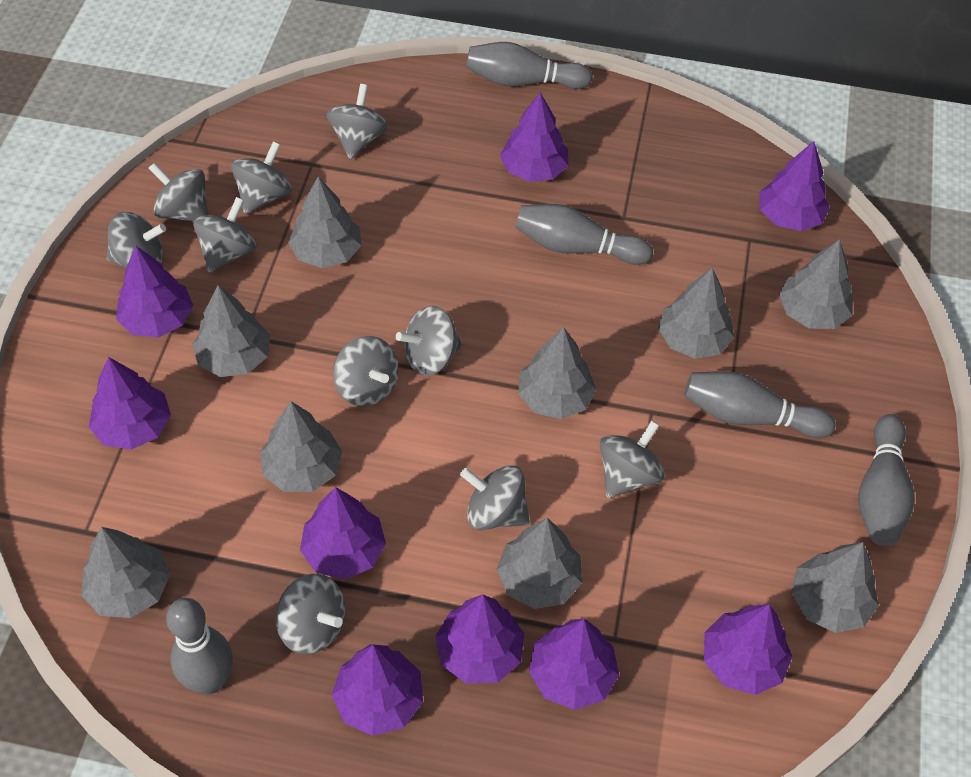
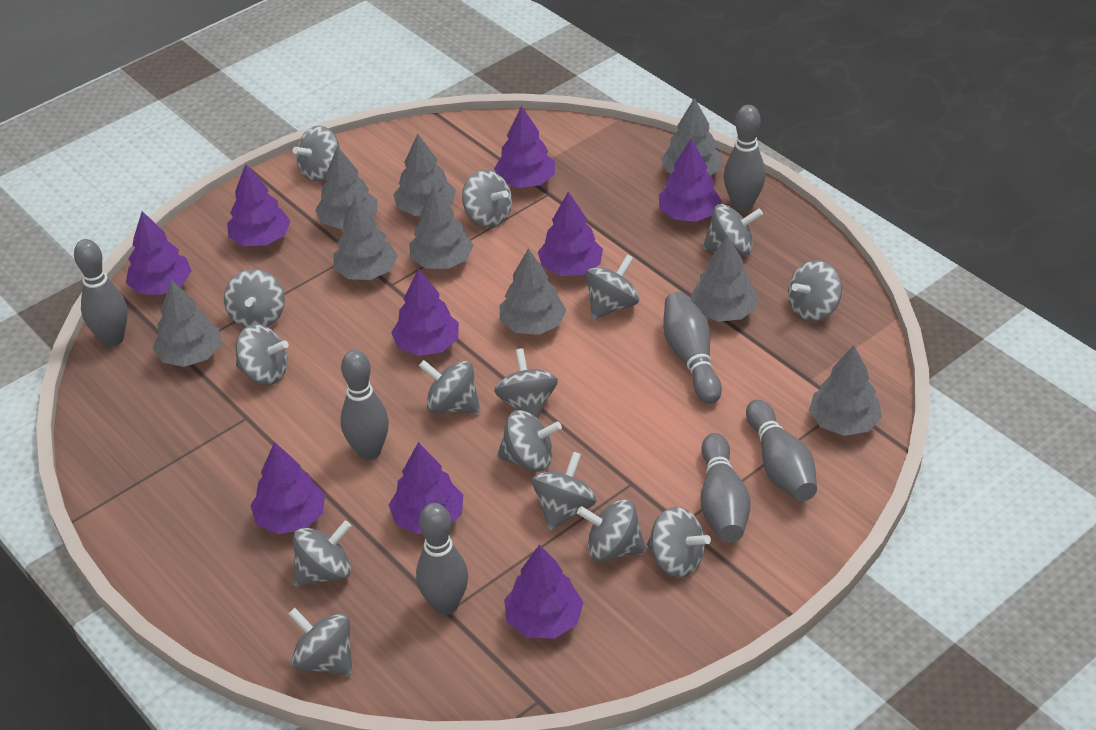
grey bowling pin: 5 -> 7
grey spinning top: 10 -> 15

